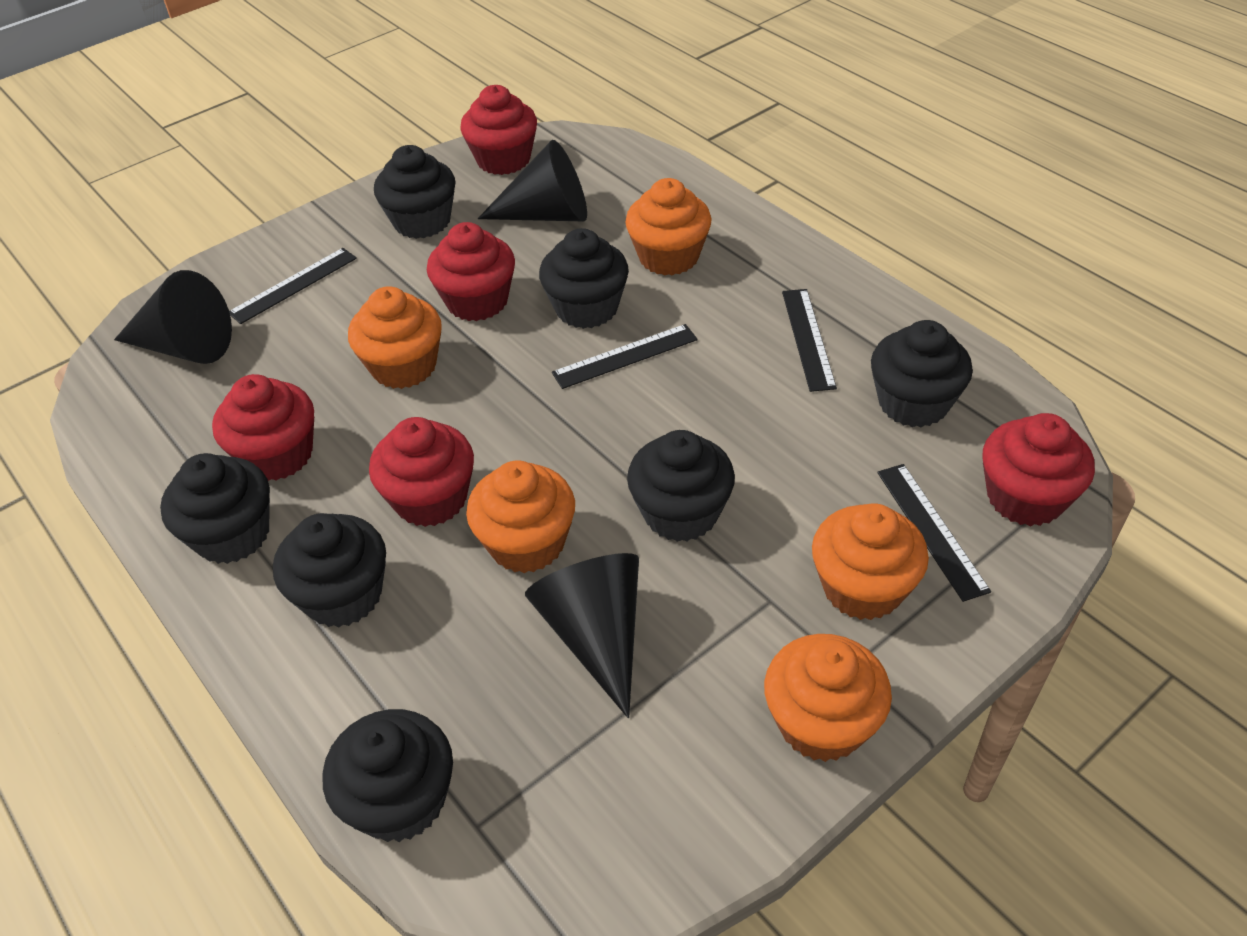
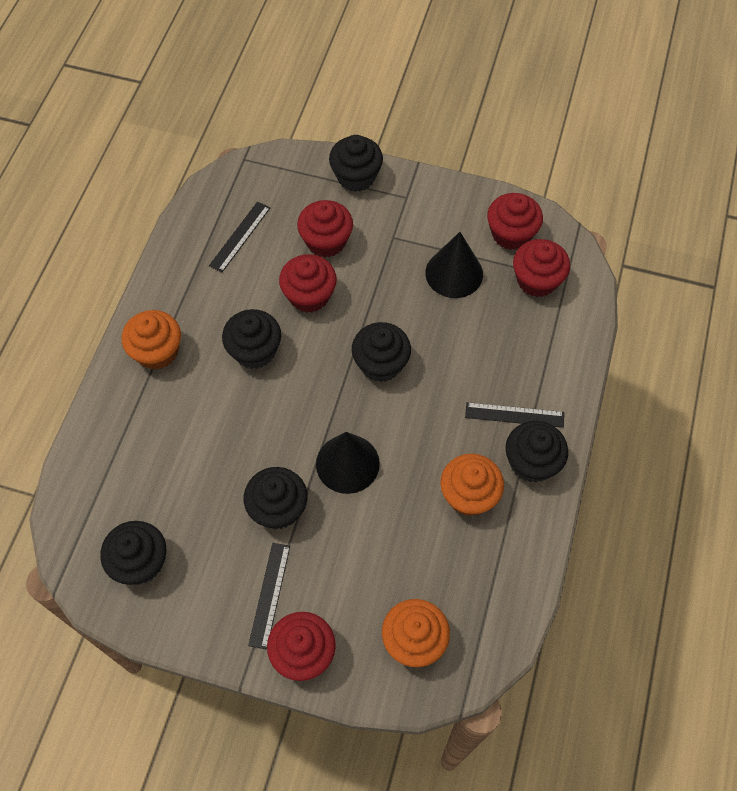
black cone: 3 -> 2
black cupcake: 7 -> 6
black ruler: 4 -> 3
orange cupcake: 5 -> 3

